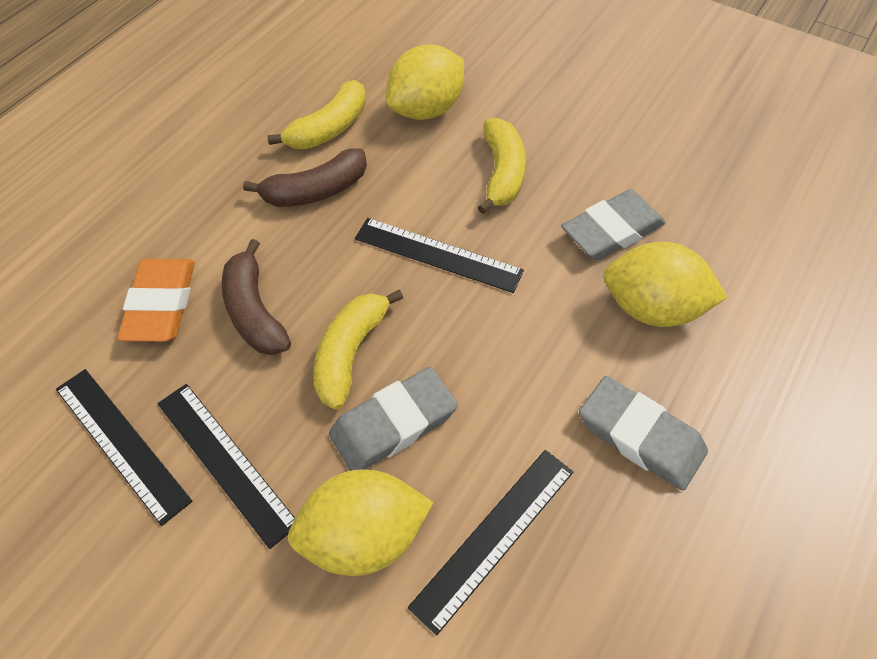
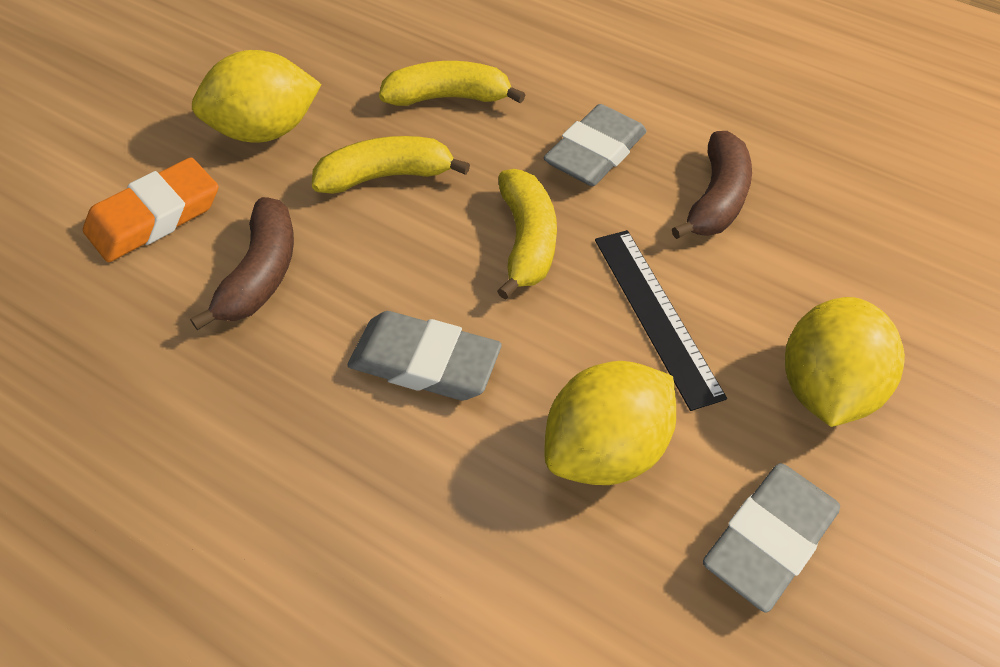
black ruler: 4 -> 1

